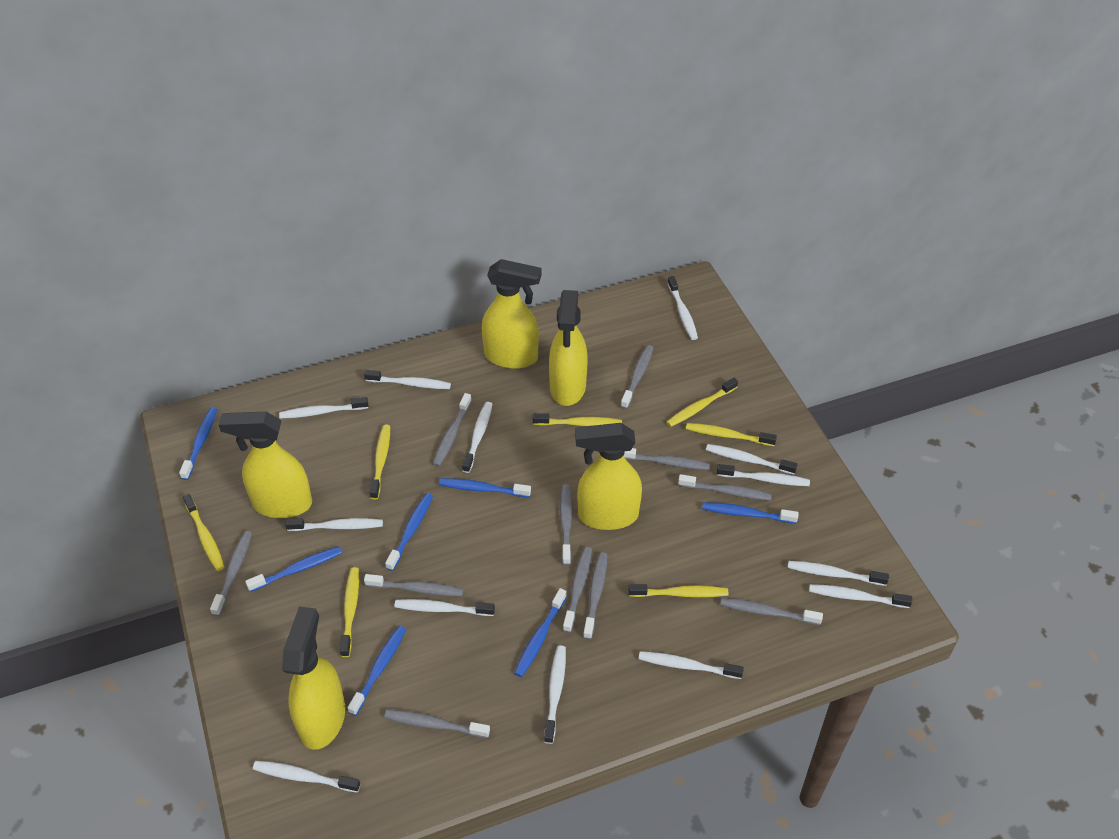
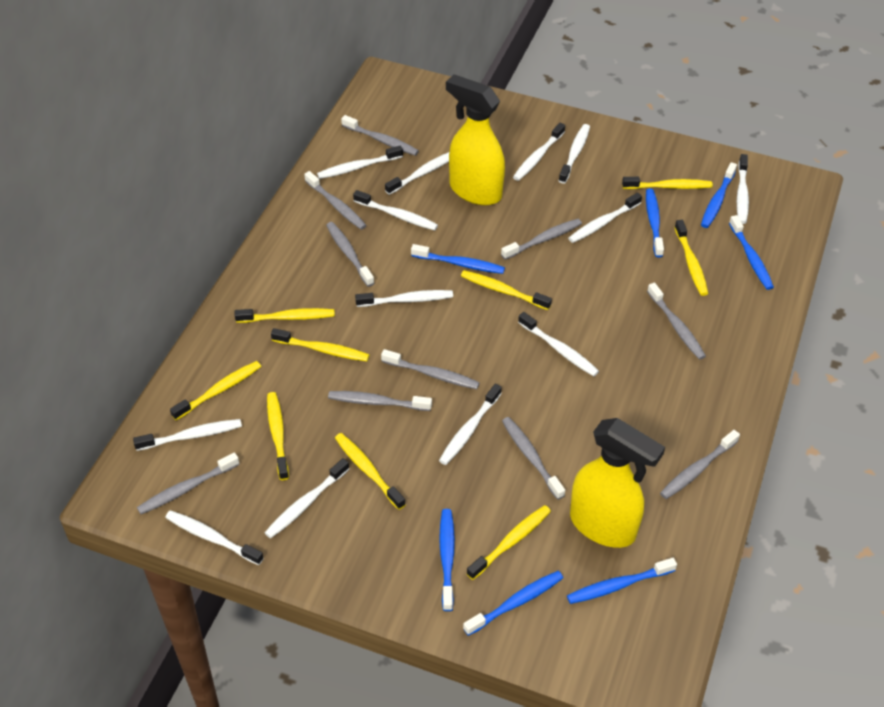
grey toothbrush: 11 -> 10
yellow spray bottle: 5 -> 2
yellow toothbrush: 7 -> 9

